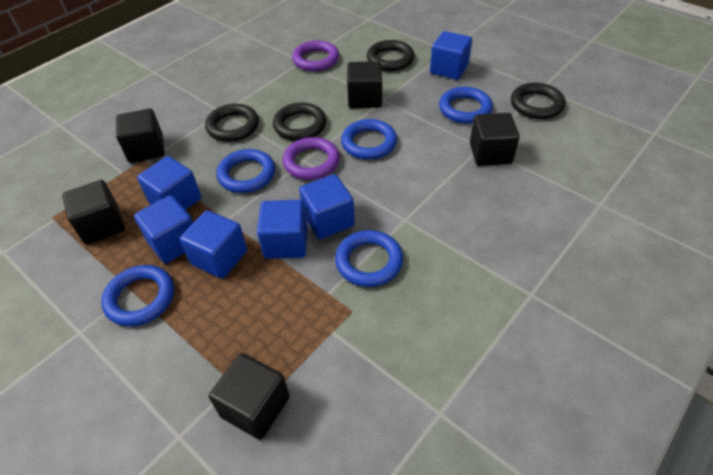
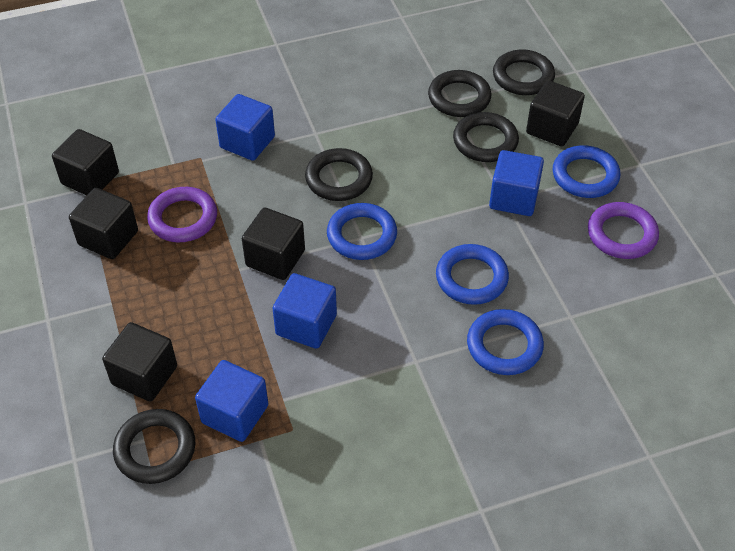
black ring: 4 -> 5
blue cube: 6 -> 4
blue ring: 5 -> 4

